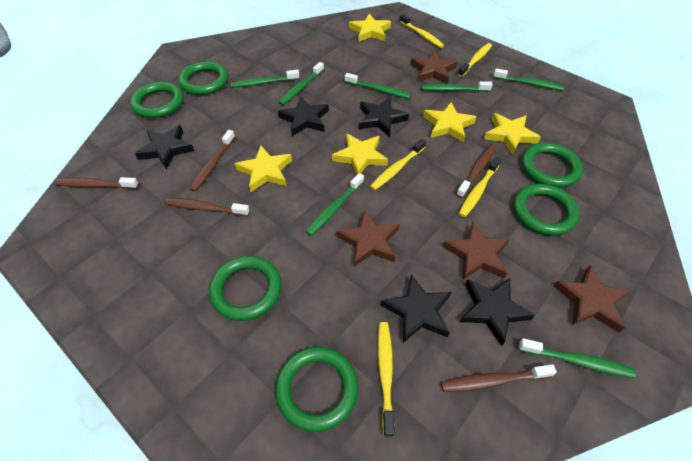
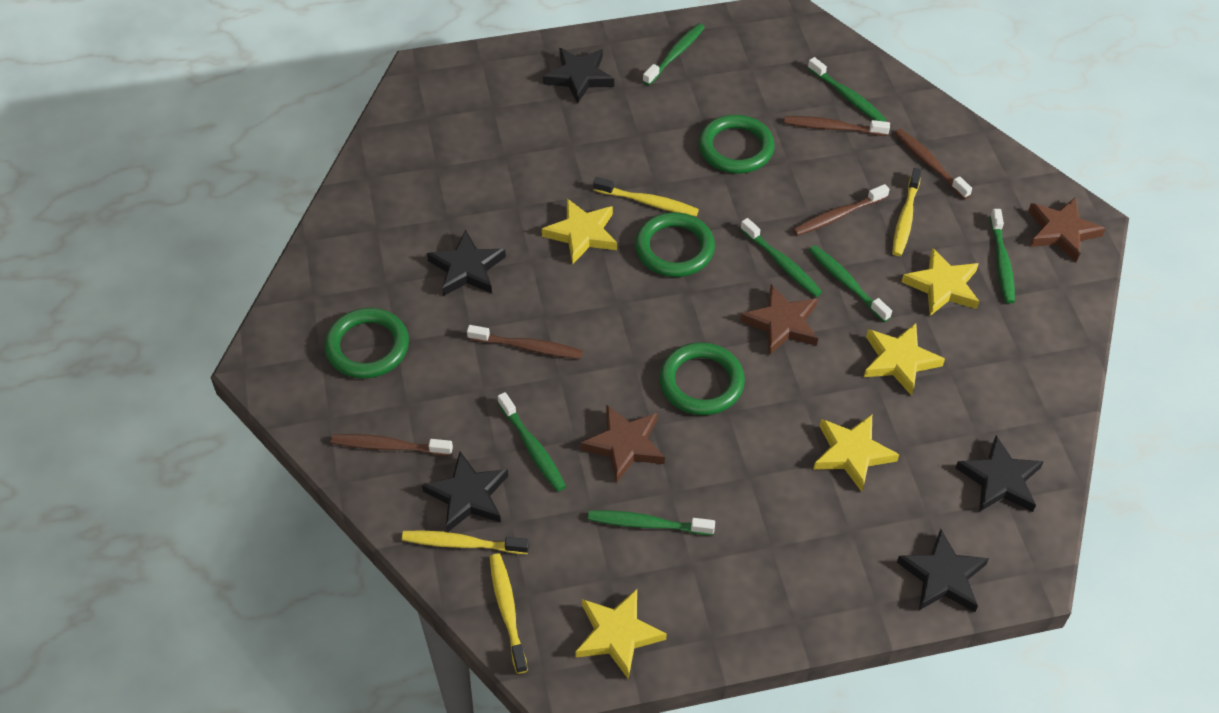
brown star: 4 -> 3
green ring: 6 -> 4
yellow toothbrush: 5 -> 4

